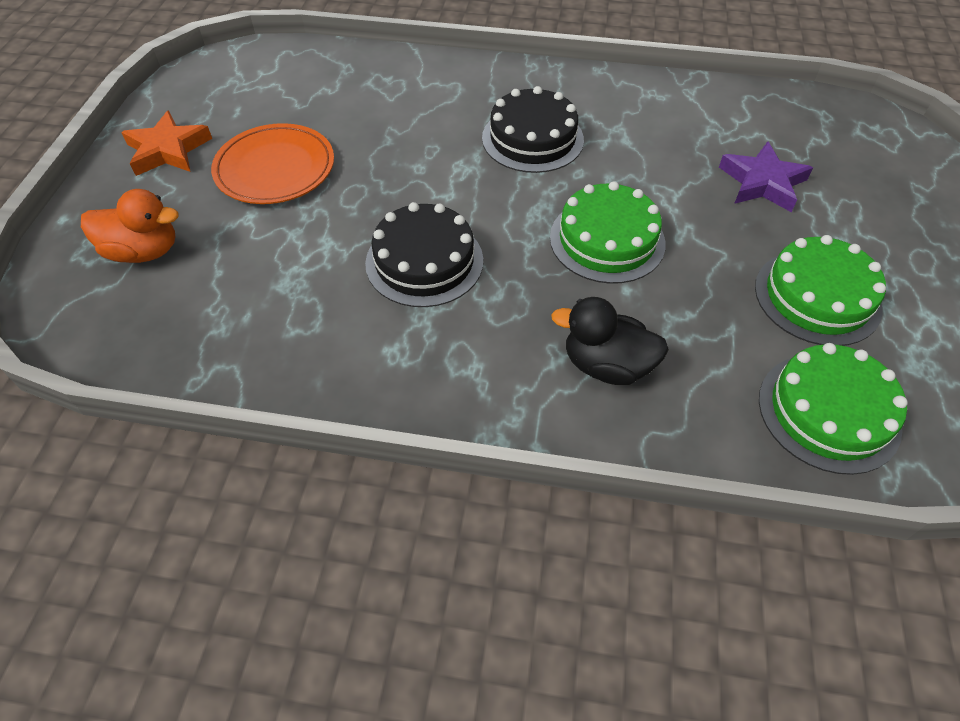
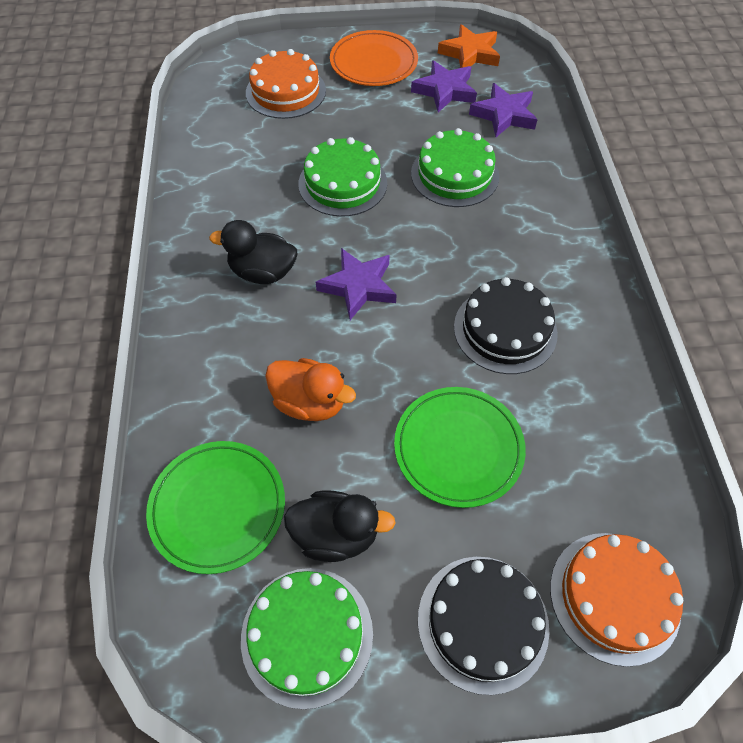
black duck: 1 -> 2
green plate: 0 -> 2
orange cake: 0 -> 2
purple star: 1 -> 3

